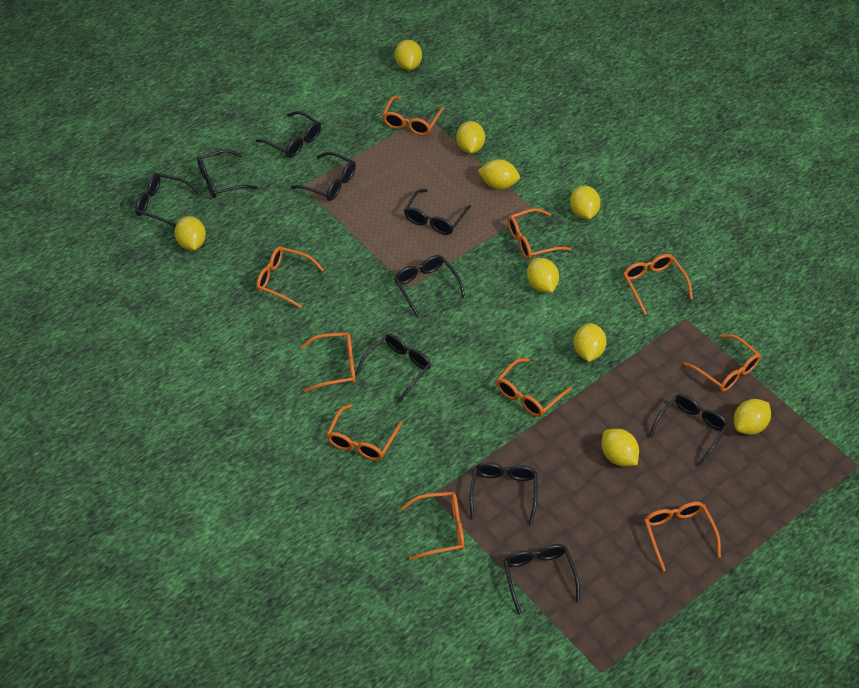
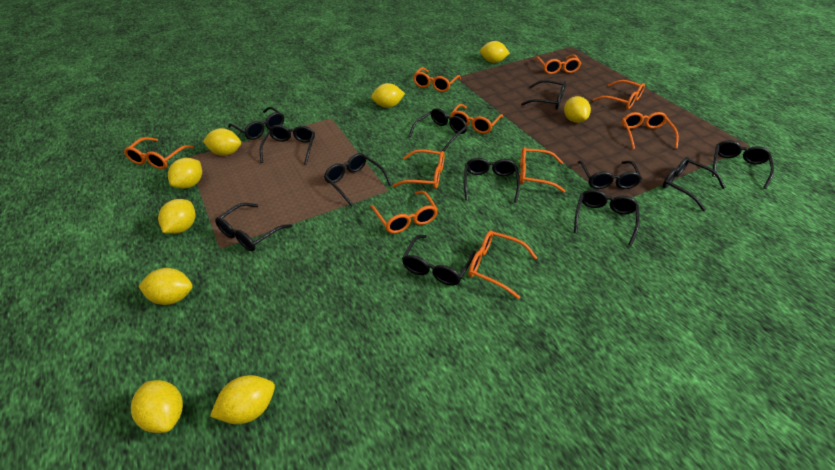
black glasses: 10 -> 12

